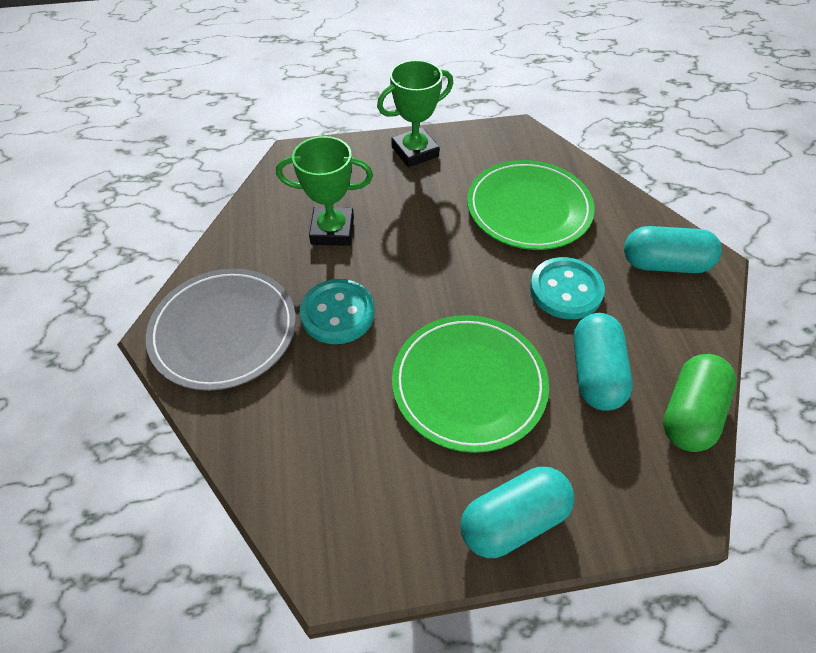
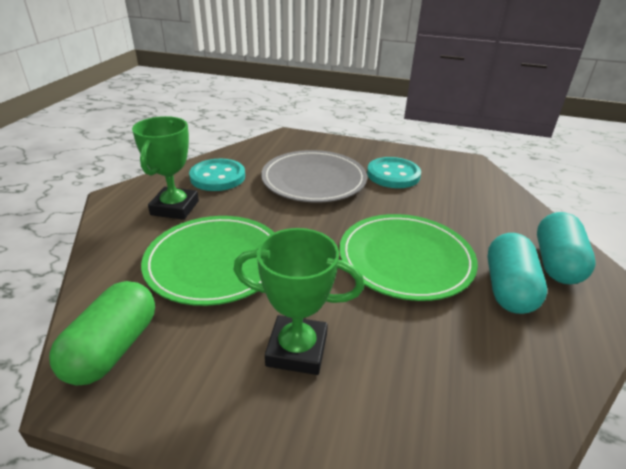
turquoise capsule: 3 -> 2

